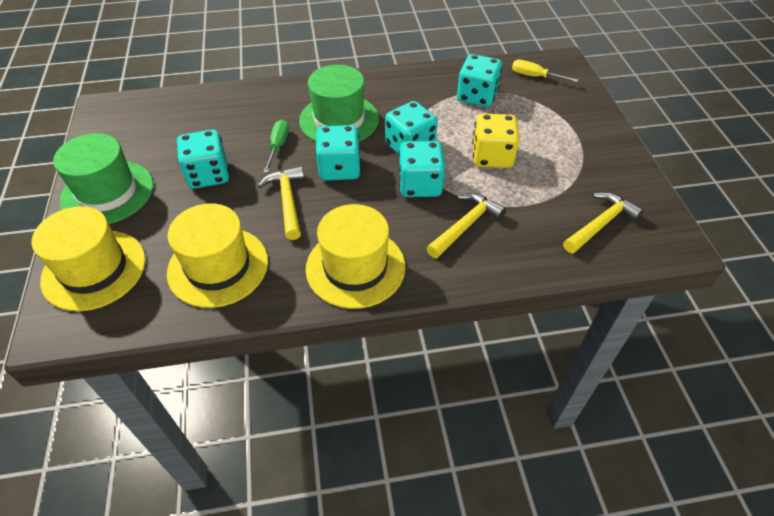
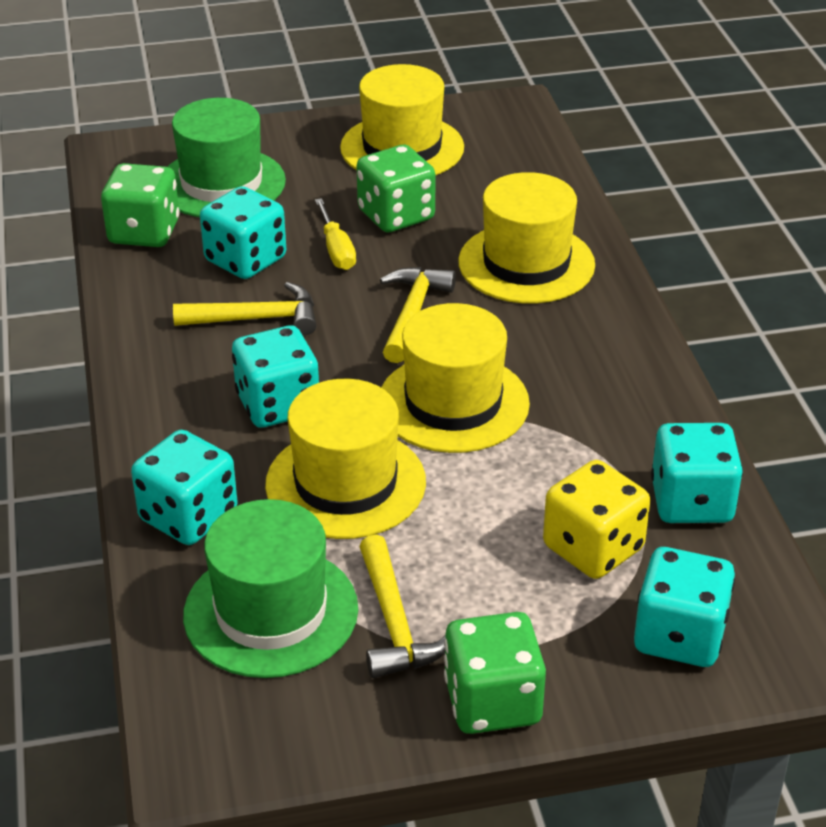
green dice: 0 -> 3
green screwdriver: 1 -> 0
yellow hat: 3 -> 4

